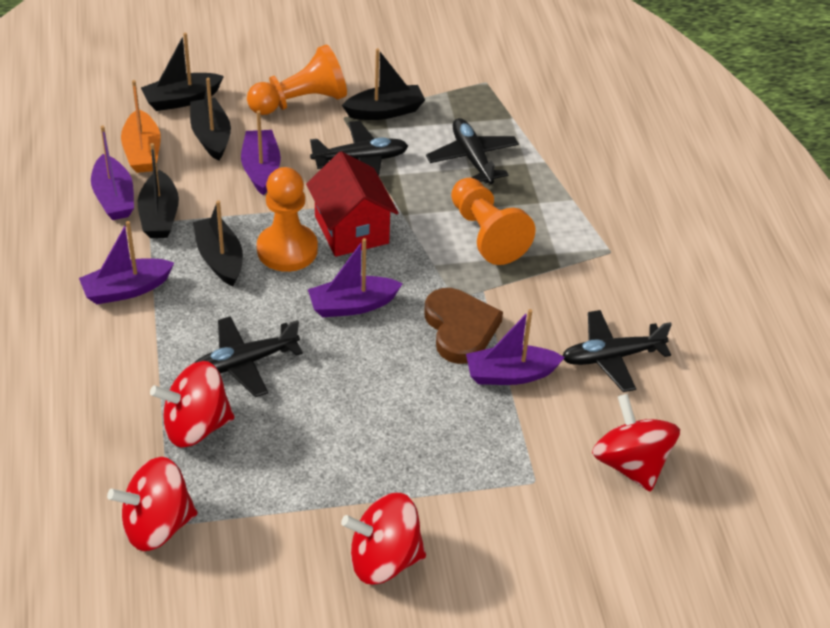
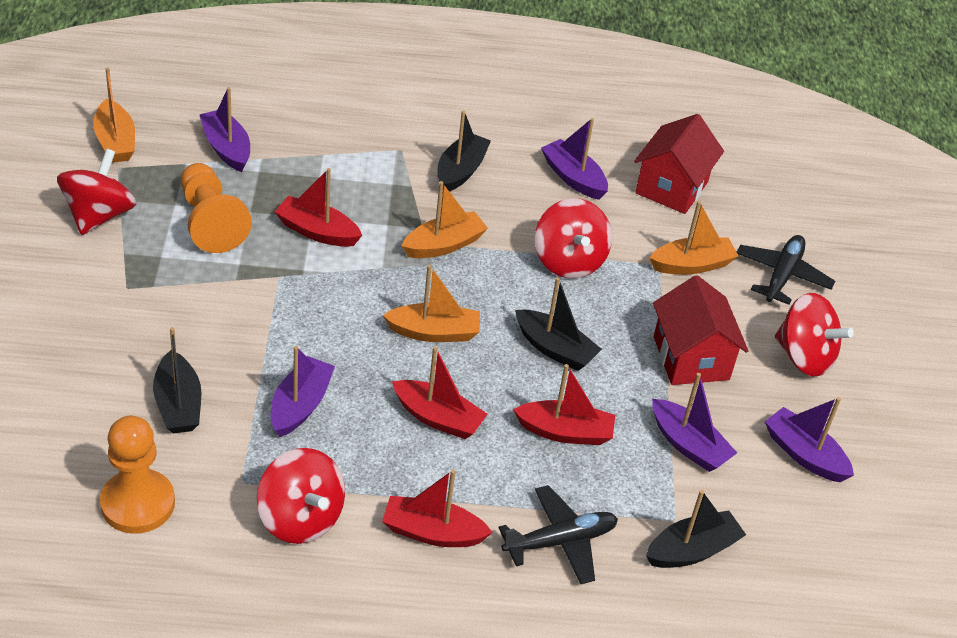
black boat: 5 -> 4
black plane: 4 -> 2
brown heart: 1 -> 0
orange boat: 1 -> 4
orange pawn: 3 -> 2
red boat: 0 -> 4
red house: 1 -> 2

